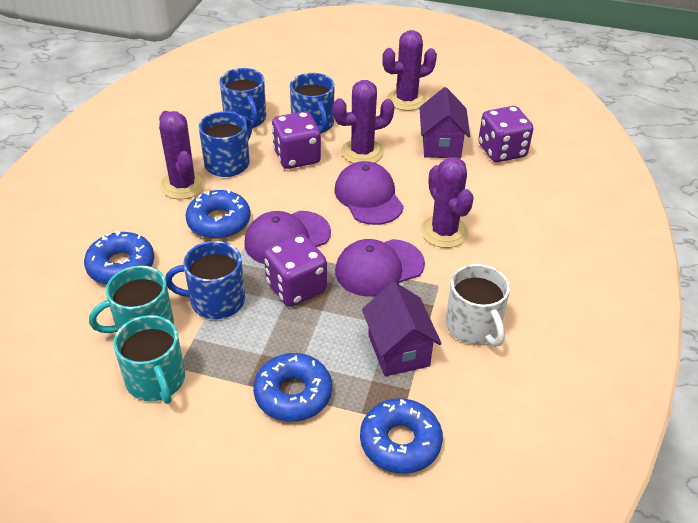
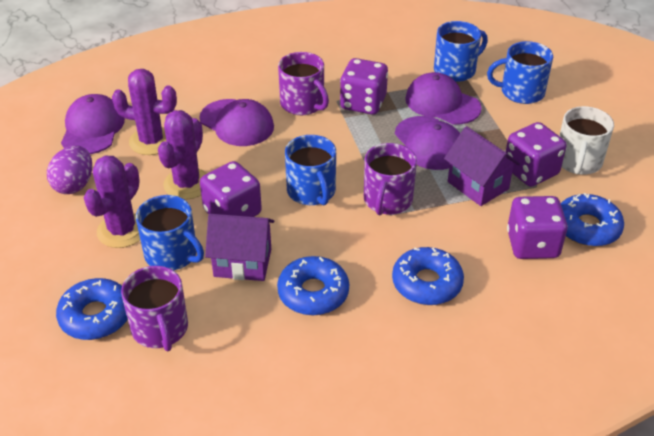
purple cactus: 4 -> 3
purple cap: 3 -> 4
purple dice: 3 -> 4
purple egg: 0 -> 1
purple mug: 0 -> 3
turquoise mug: 2 -> 0

